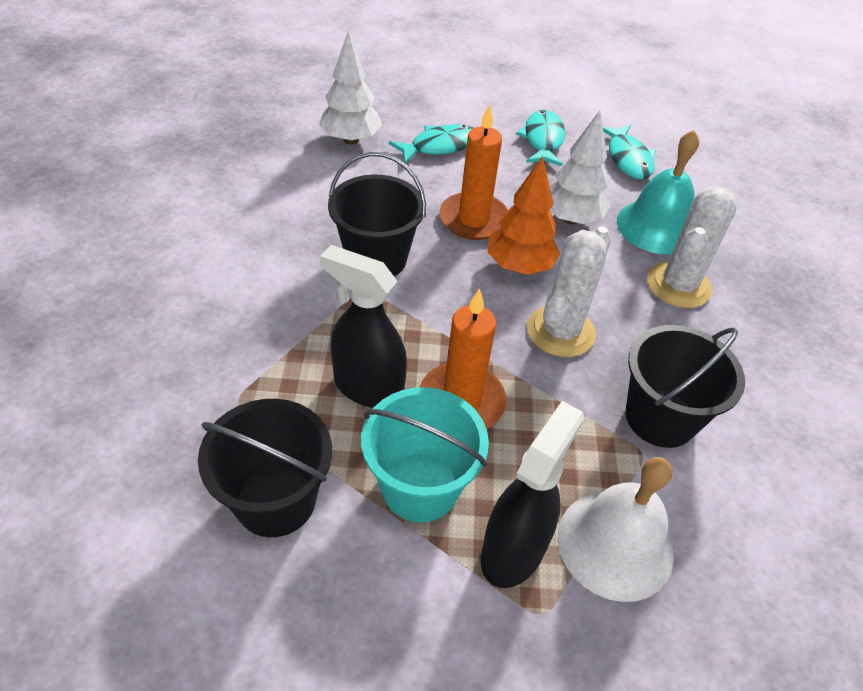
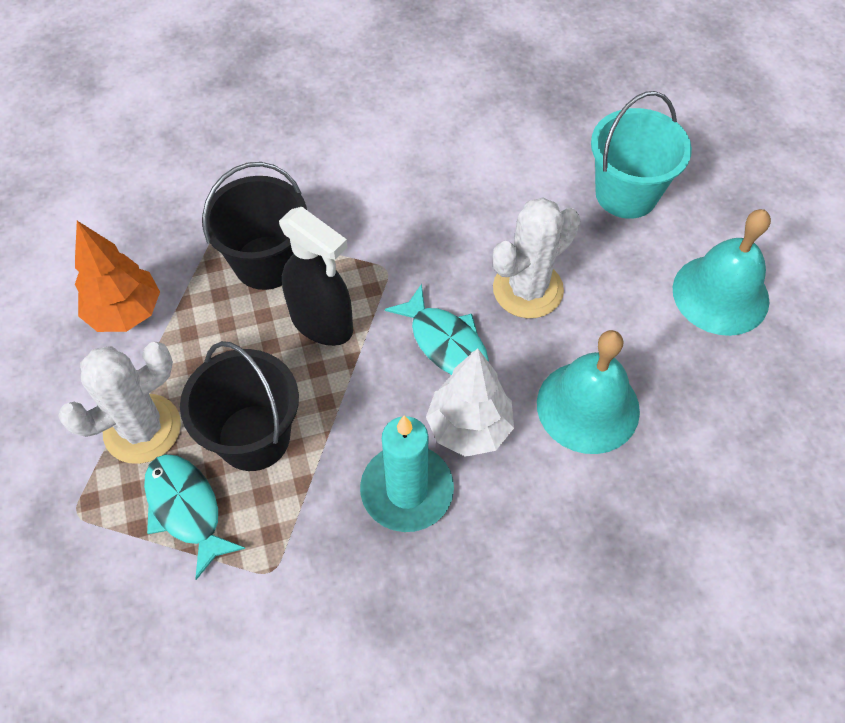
black bucket: 3 -> 2
black spray bottle: 2 -> 1
orange candle: 2 -> 0
turquoise bell: 1 -> 2
turquoise candle: 0 -> 1
turquoise fish: 3 -> 2
white bell: 1 -> 0
white tree: 2 -> 1

